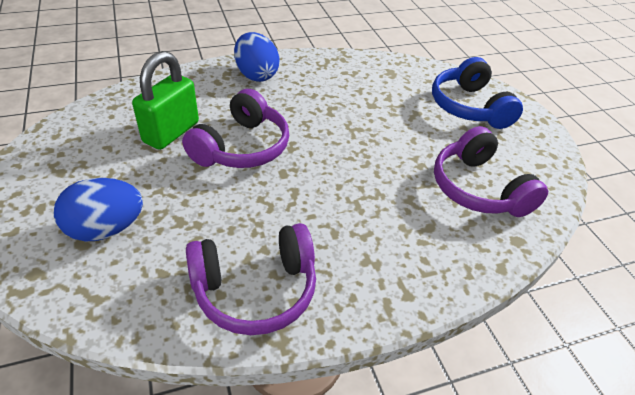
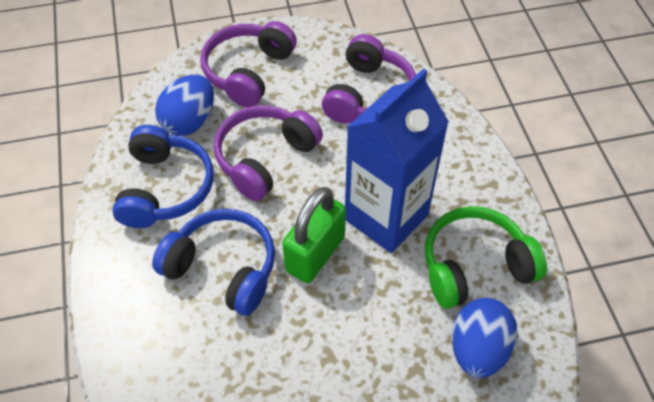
blue carton: 0 -> 1
blue headphones: 1 -> 2
green headphones: 0 -> 1

